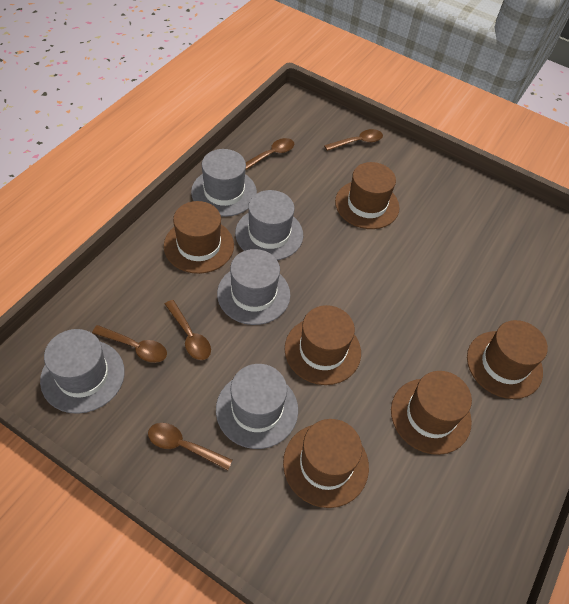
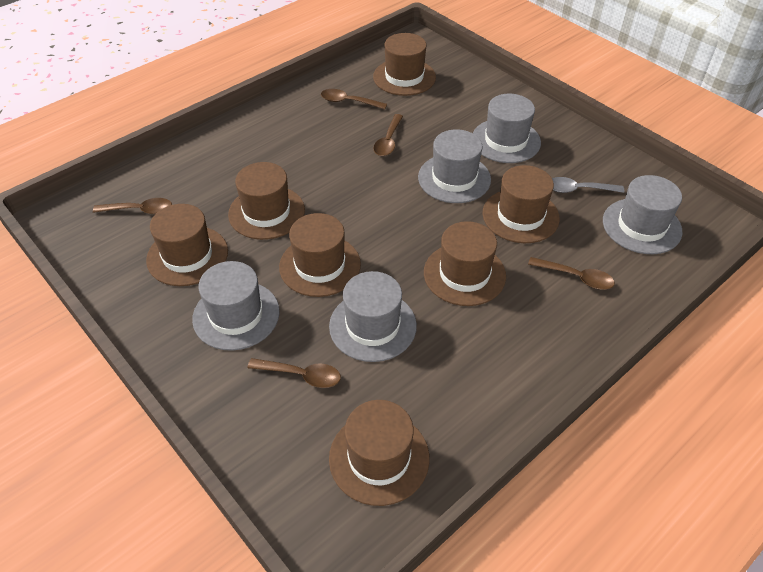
brown hat: 6 -> 7
grey spoon: 0 -> 1

